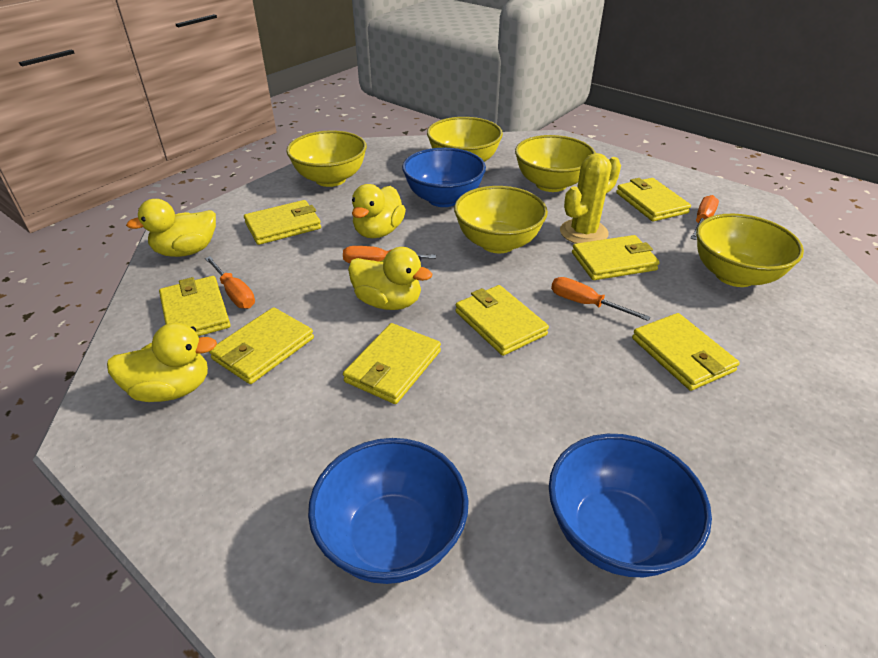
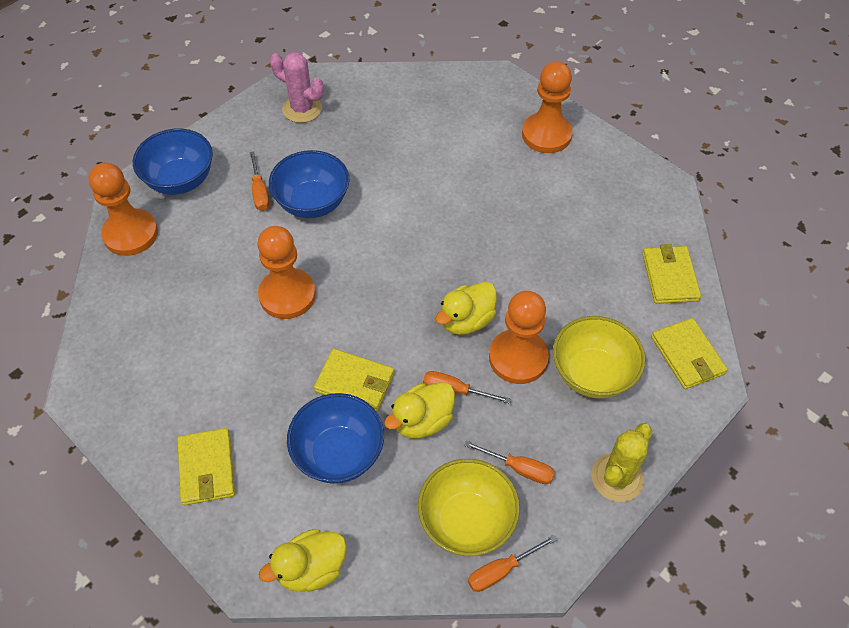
orange pawn: 0 -> 4
pink cactus: 0 -> 1
yellow bowl: 5 -> 2
yellow duck: 4 -> 3
yellow wallet: 8 -> 4

